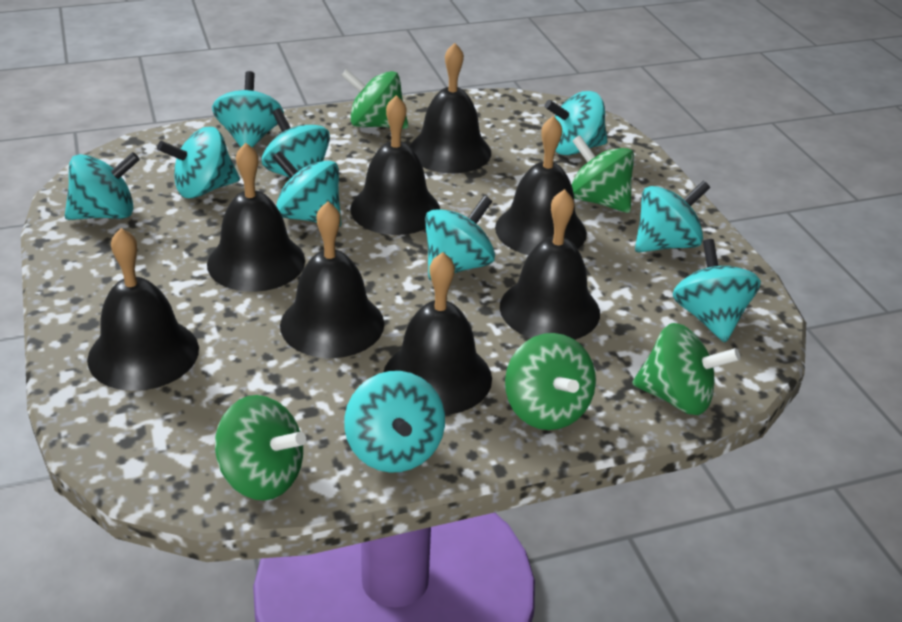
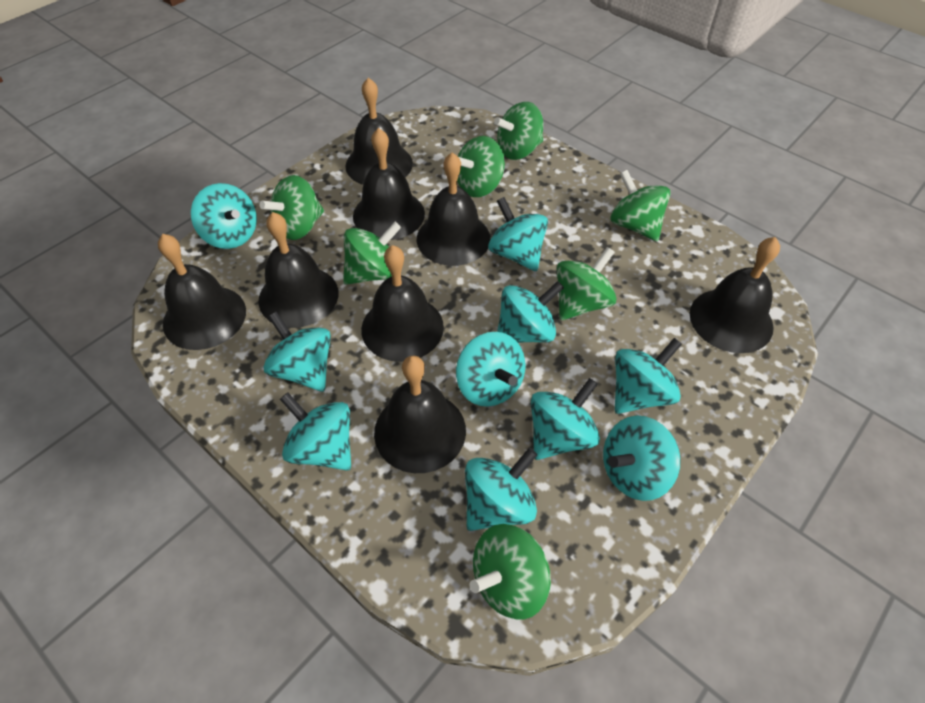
green spinning top: 5 -> 7

